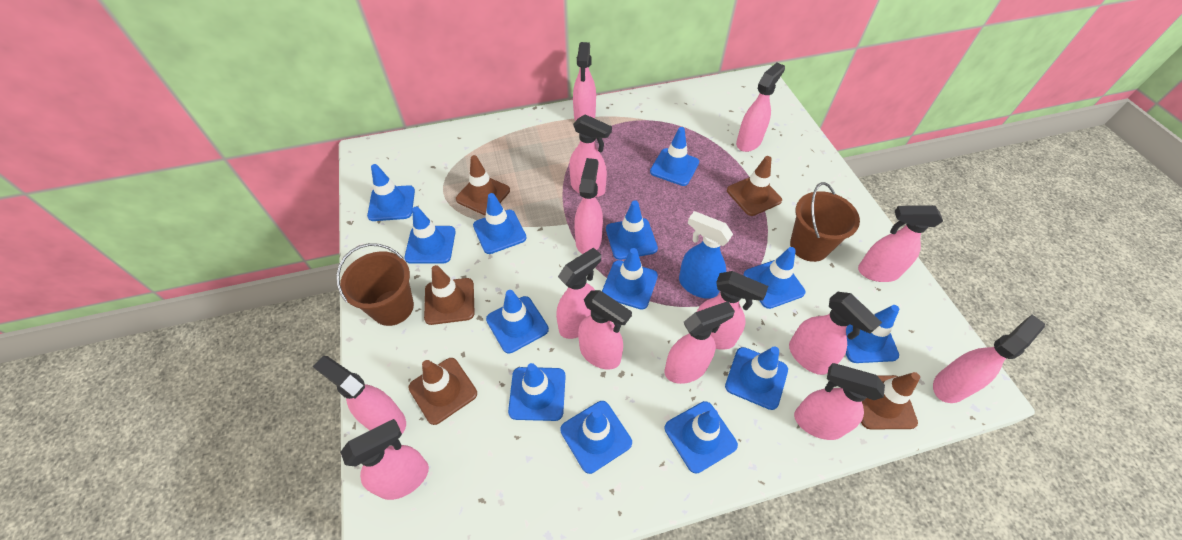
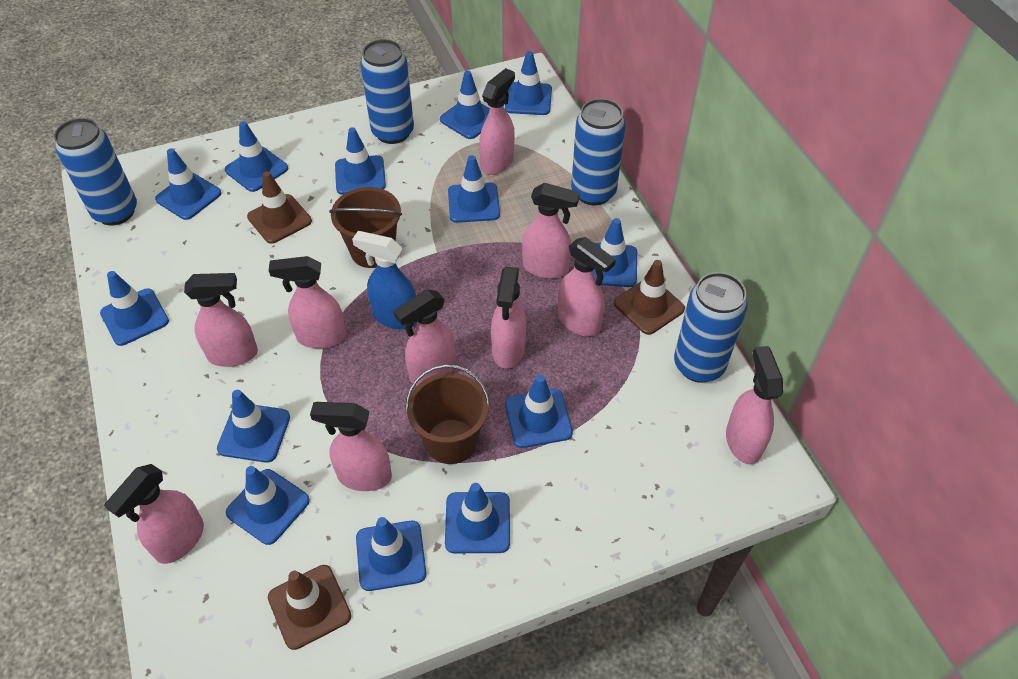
blue can: 0 -> 4
brown traffic cone: 5 -> 3
pink spray bottle: 14 -> 10

